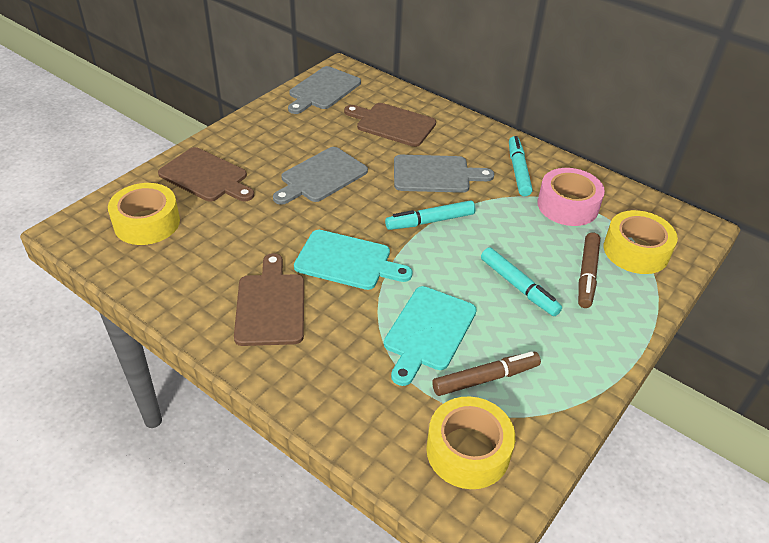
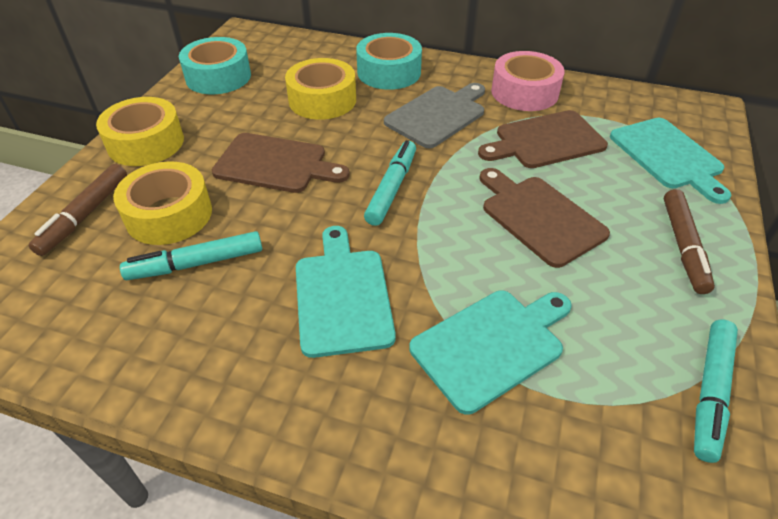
grey cutting board: 3 -> 1
turquoise cutting board: 2 -> 3
turquoise tape: 0 -> 2

